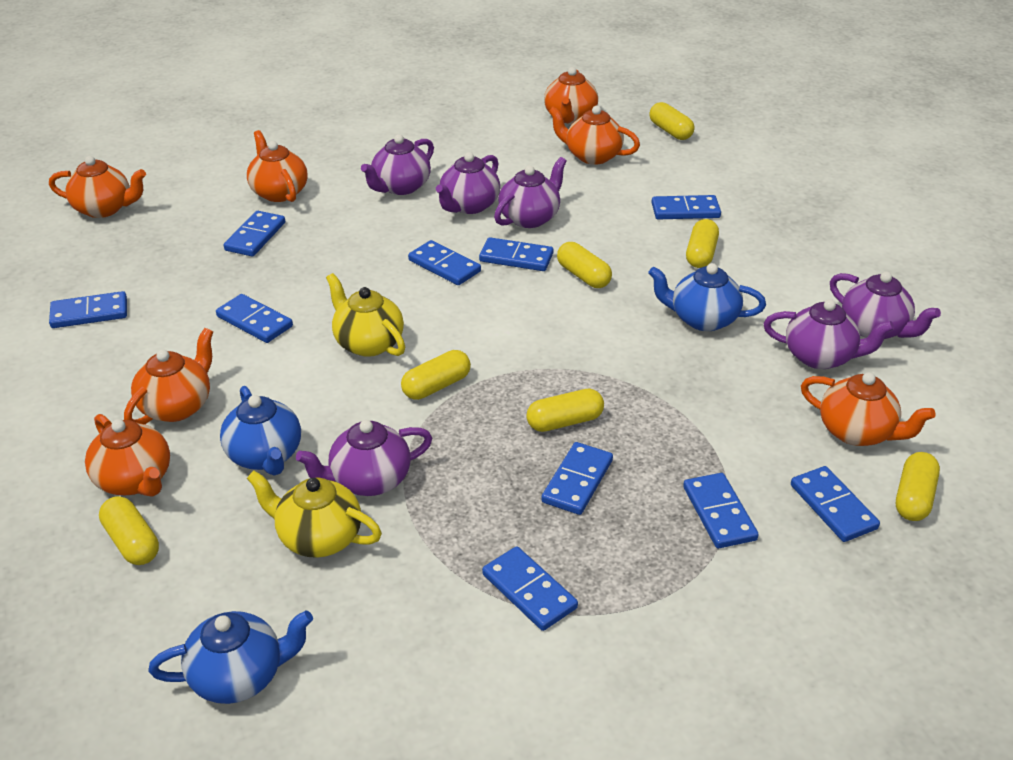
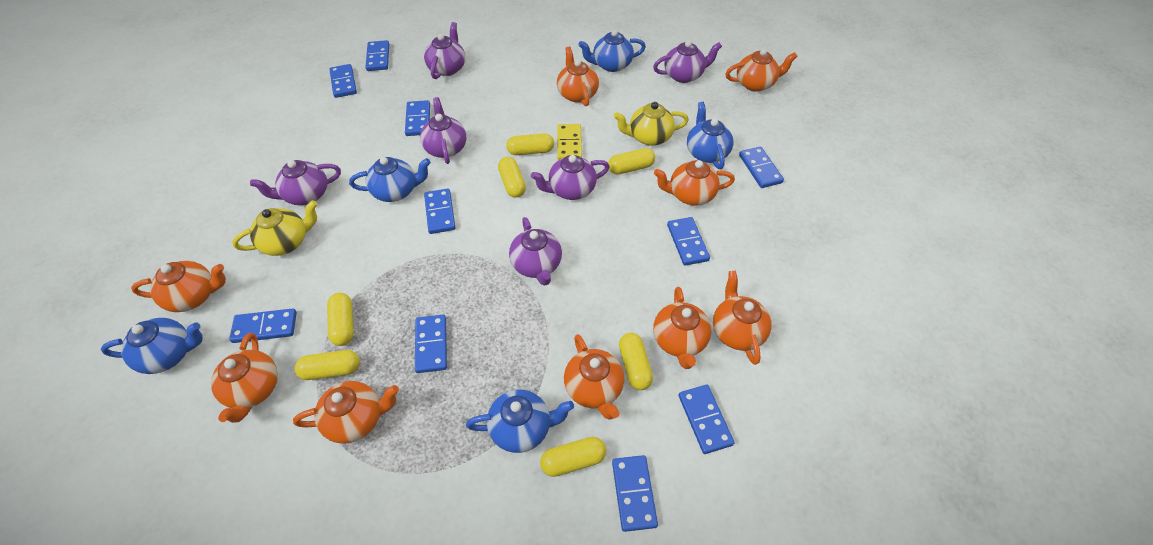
blue teapot: 3 -> 5
orange teapot: 7 -> 9
yellow domino: 0 -> 1

